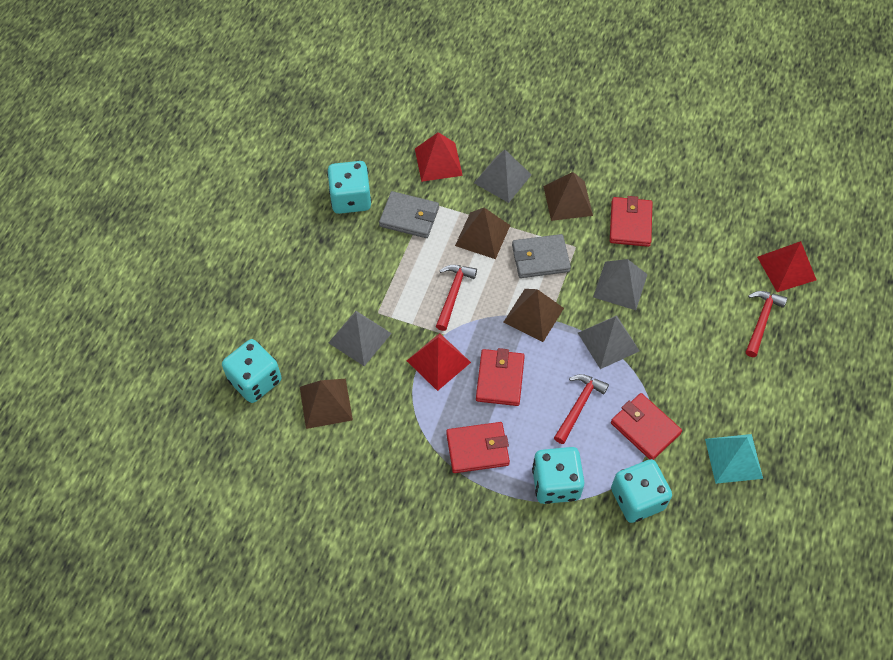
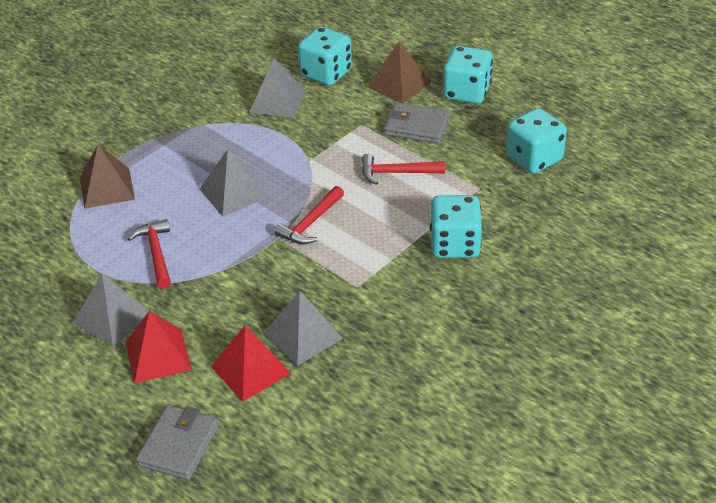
brown pyramid: 4 -> 2
red pyramid: 3 -> 2
red wallet: 4 -> 0
turquoise pyramid: 1 -> 0

